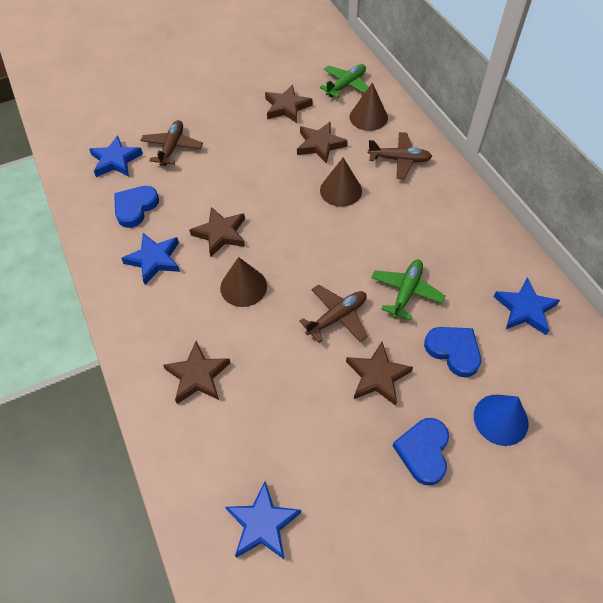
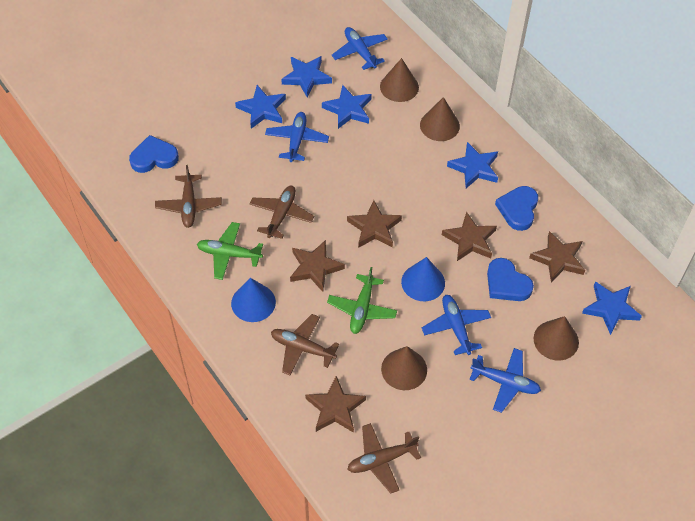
blue cone: 1 -> 2
blue plane: 0 -> 4
blue star: 4 -> 5
brown cone: 3 -> 4
brown plane: 3 -> 4

